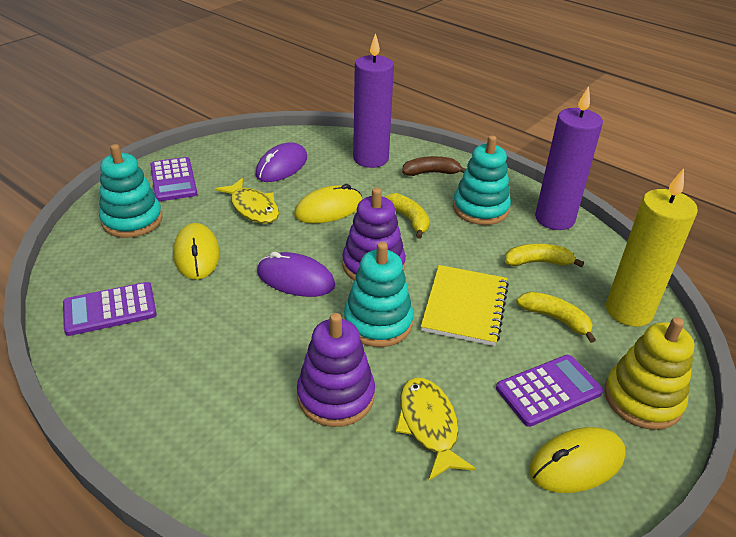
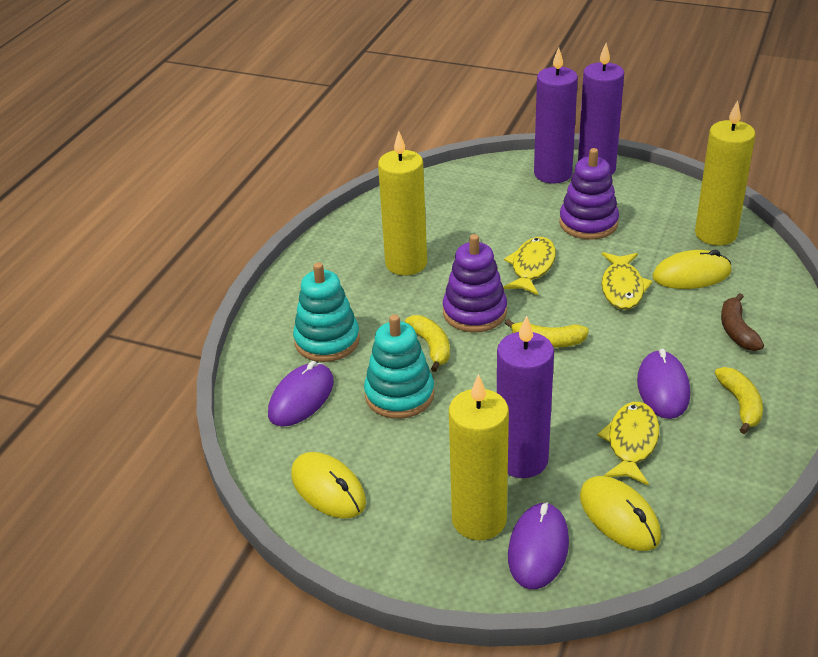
purple calculator: 3 -> 0
purple candle: 2 -> 3
purple mouse: 2 -> 3
turquoise stacking toy: 3 -> 2
yellow candle: 1 -> 3
yellow fish: 2 -> 3
yellow notebook: 1 -> 0
yellow stacking toy: 1 -> 0

